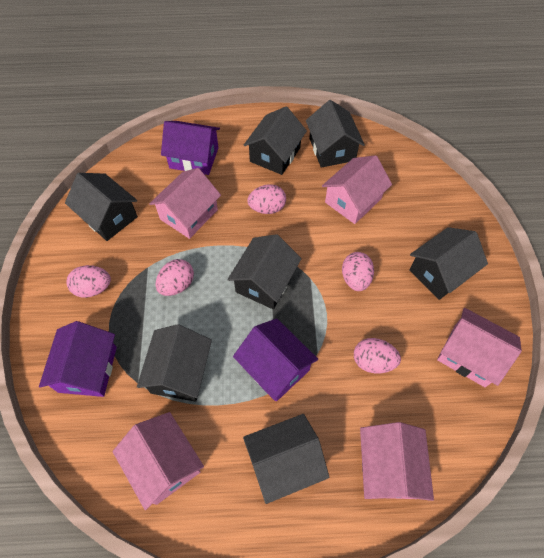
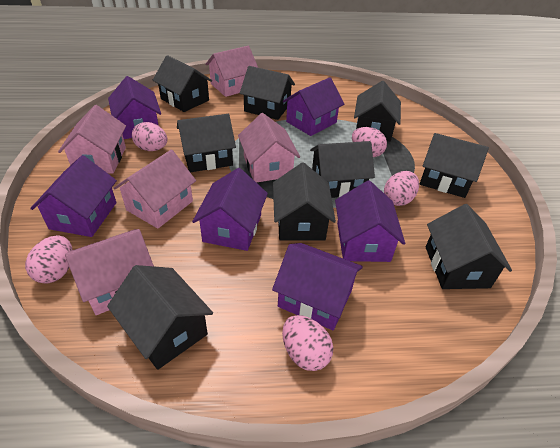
black house: 7 -> 9
purple house: 3 -> 6

